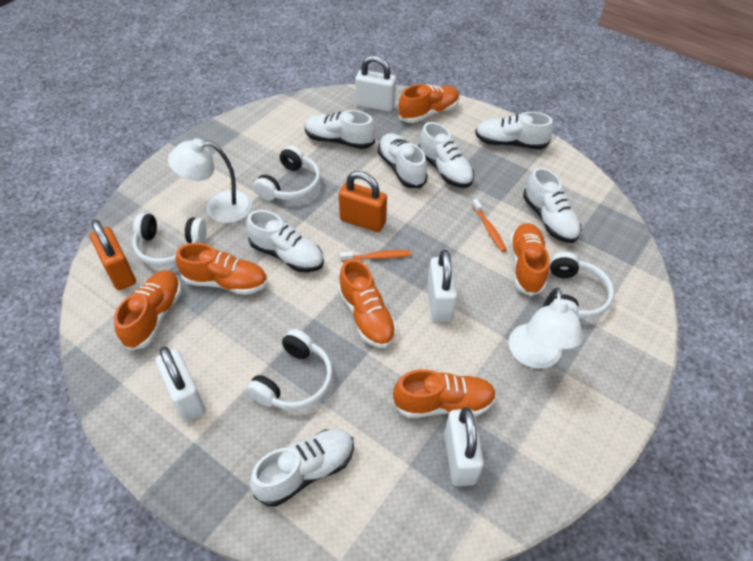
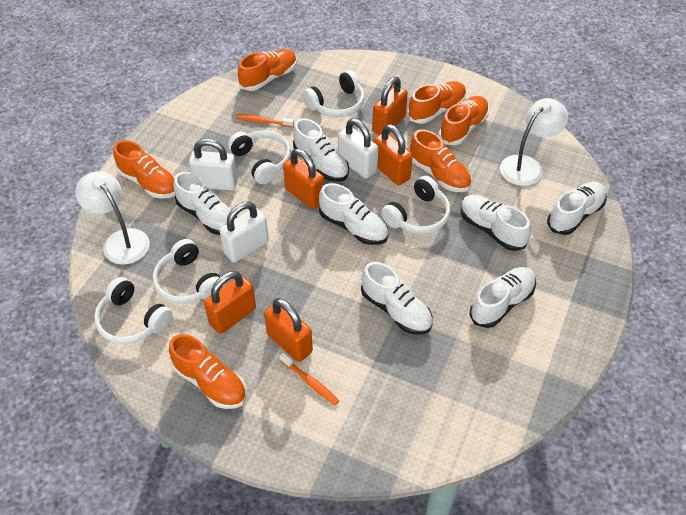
orange padlock: 2 -> 5
white headphones: 4 -> 5
white padlock: 4 -> 3

